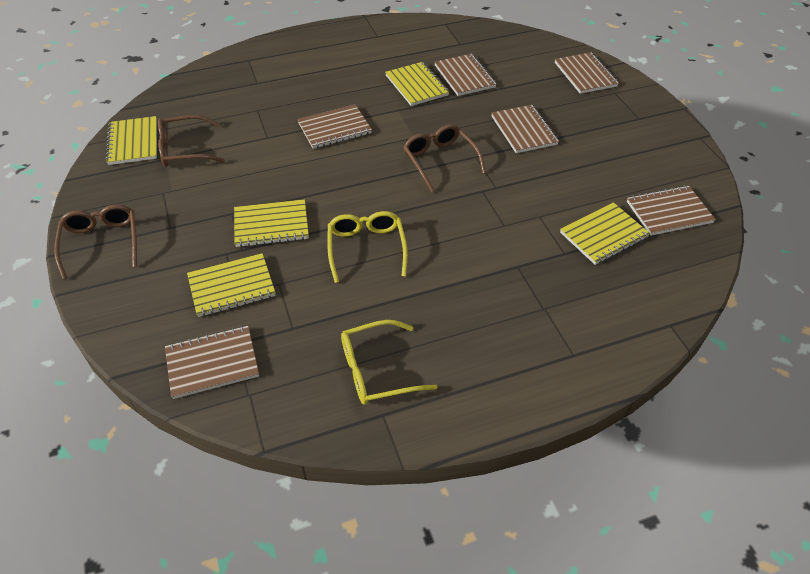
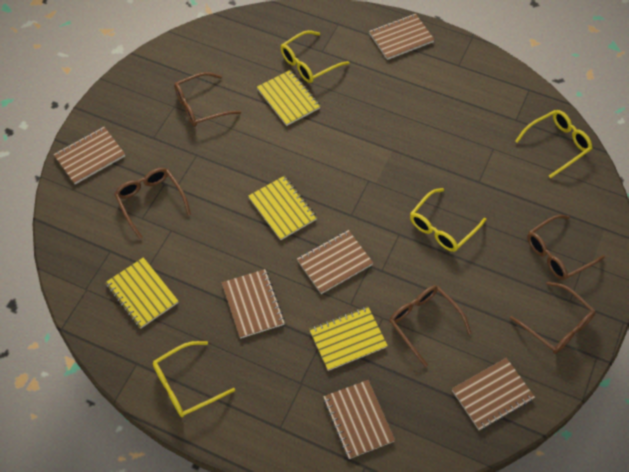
brown glasses: 3 -> 5
yellow glasses: 2 -> 4
yellow notebook: 5 -> 4

